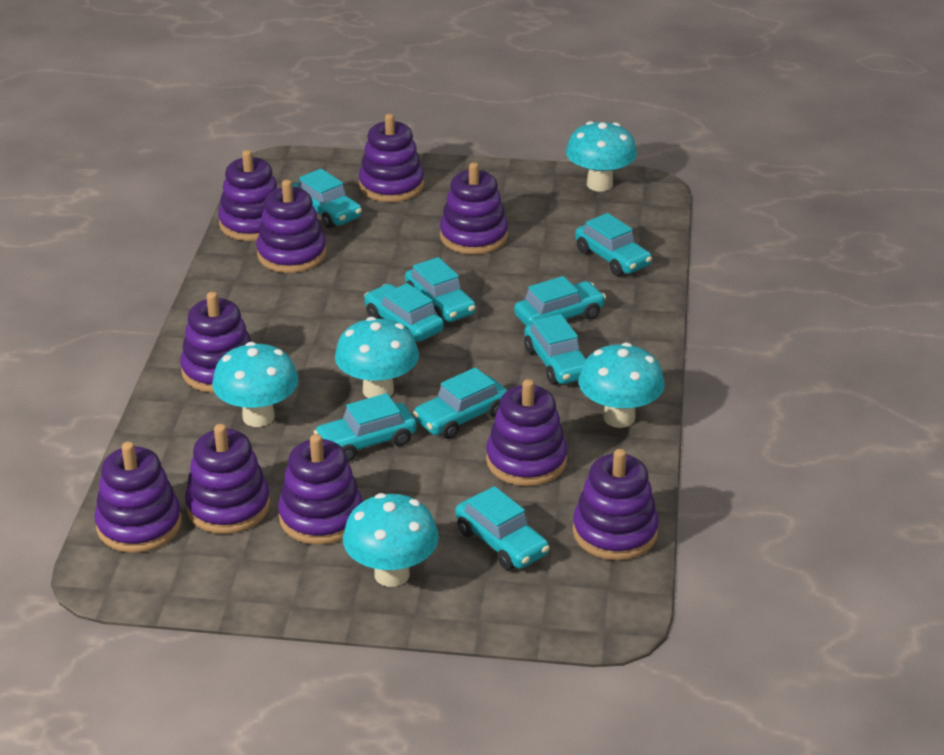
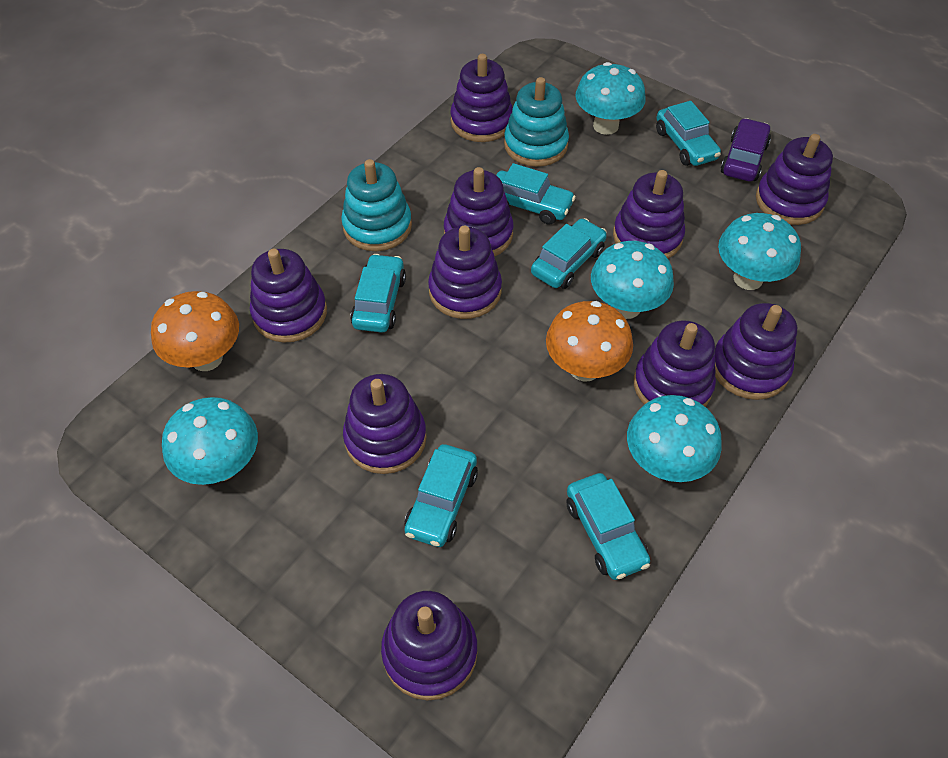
orange mushroom: 0 -> 2
purple car: 0 -> 1
turquoise car: 9 -> 6
turquoise stacking toy: 0 -> 2

